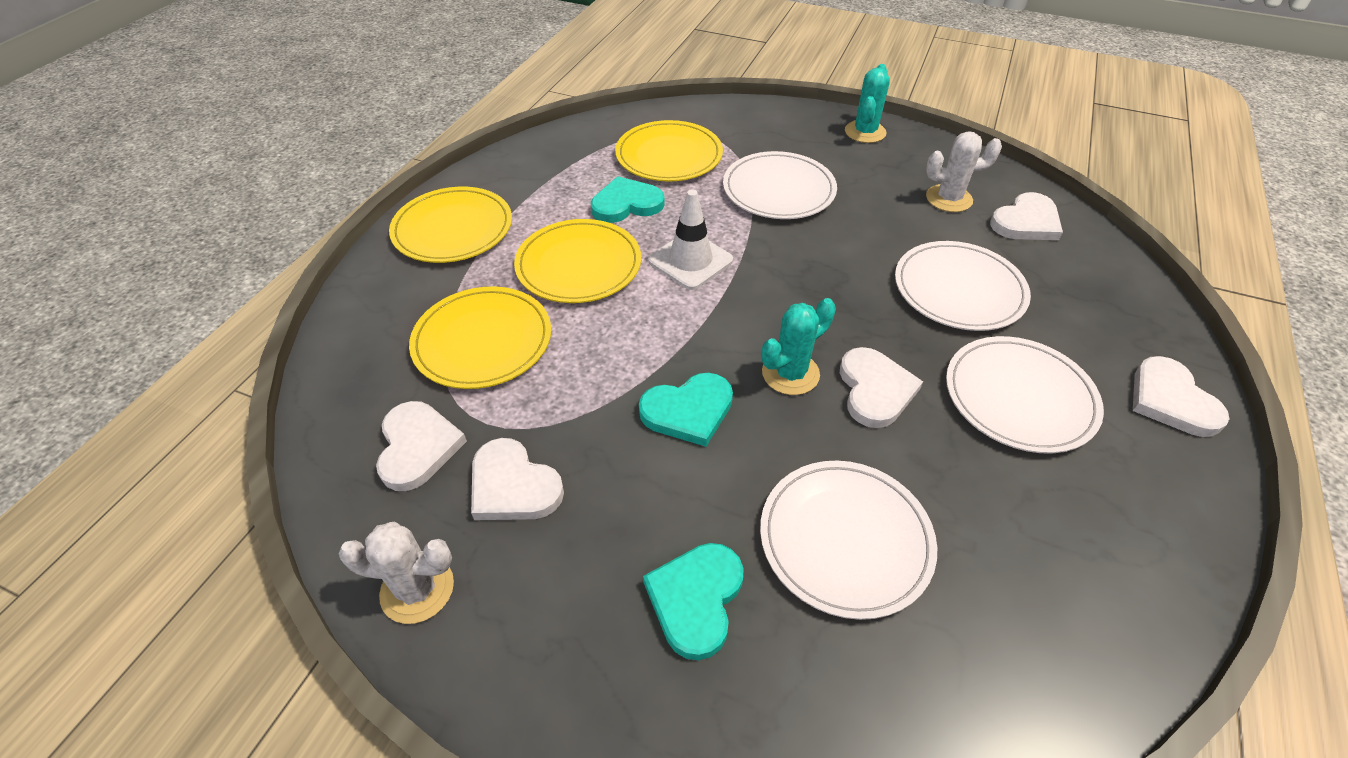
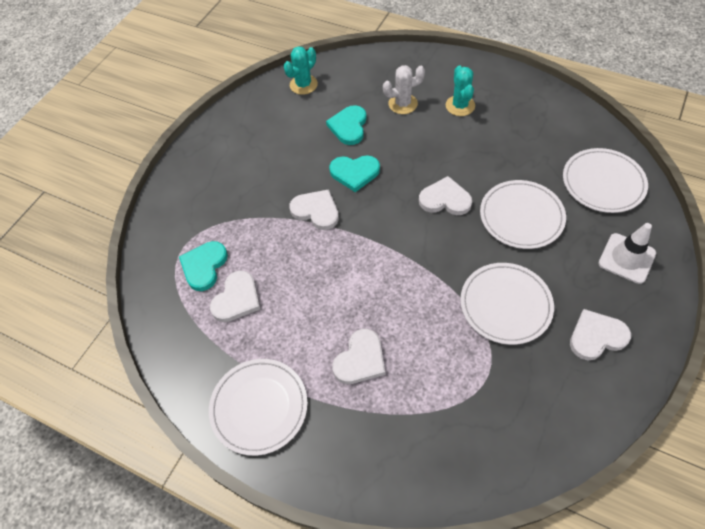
white cactus: 2 -> 1
yellow plate: 4 -> 0

